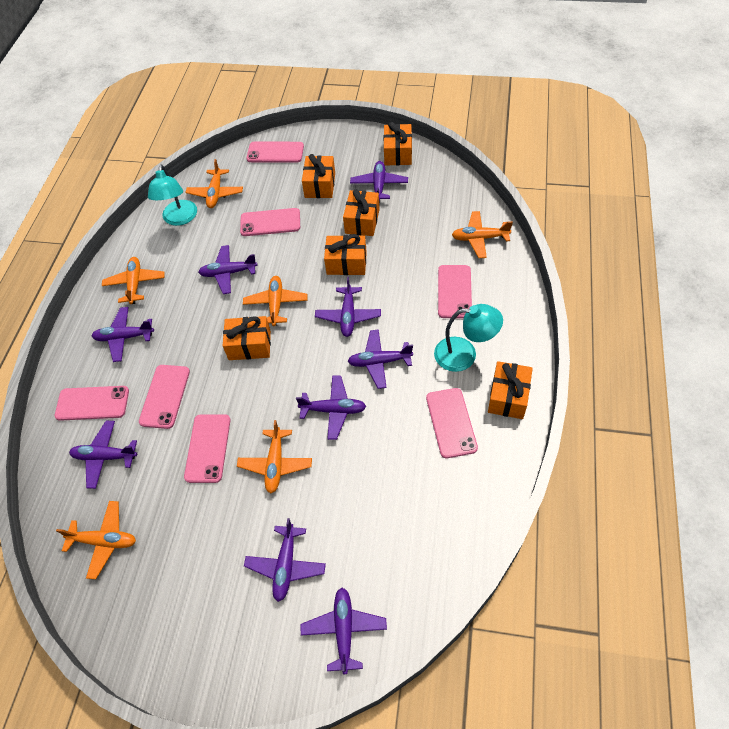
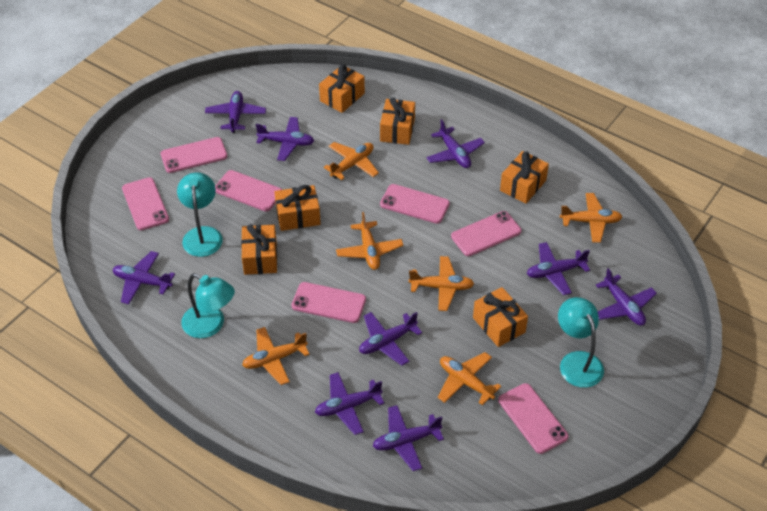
turquoise lamp: 2 -> 3

